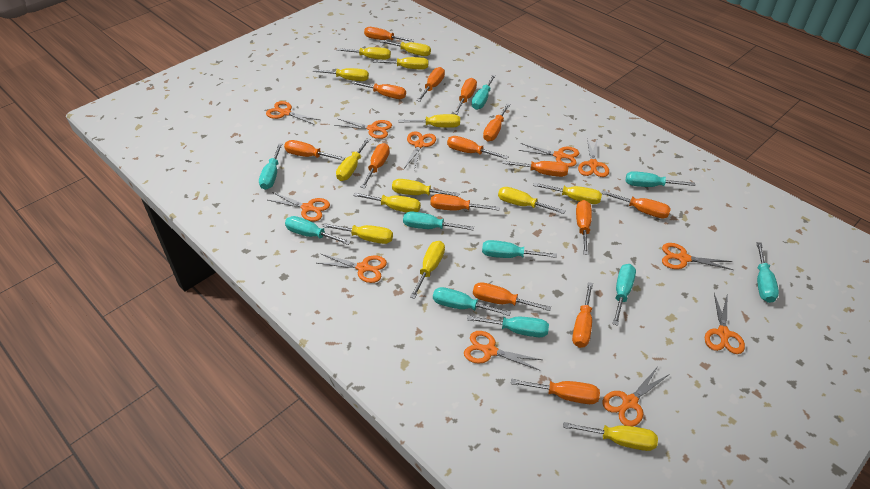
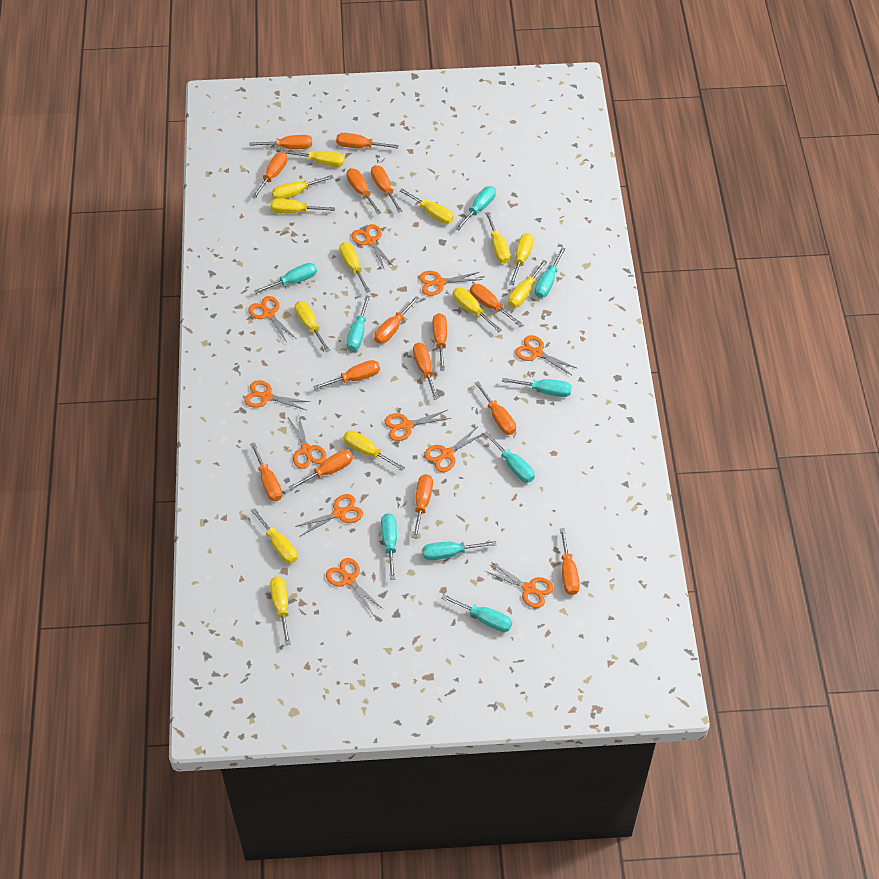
turquoise screwdriver: 10 -> 9

